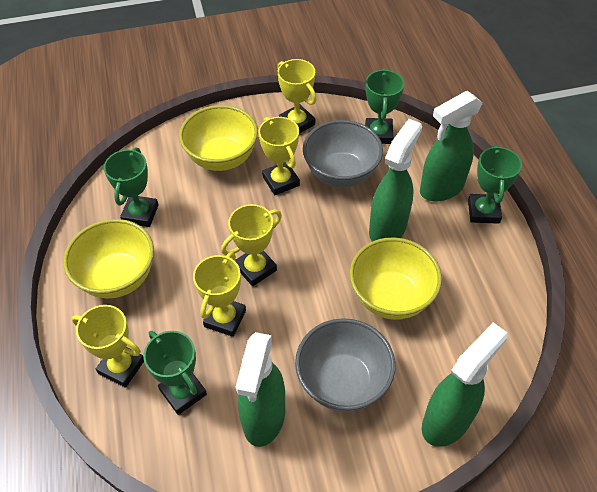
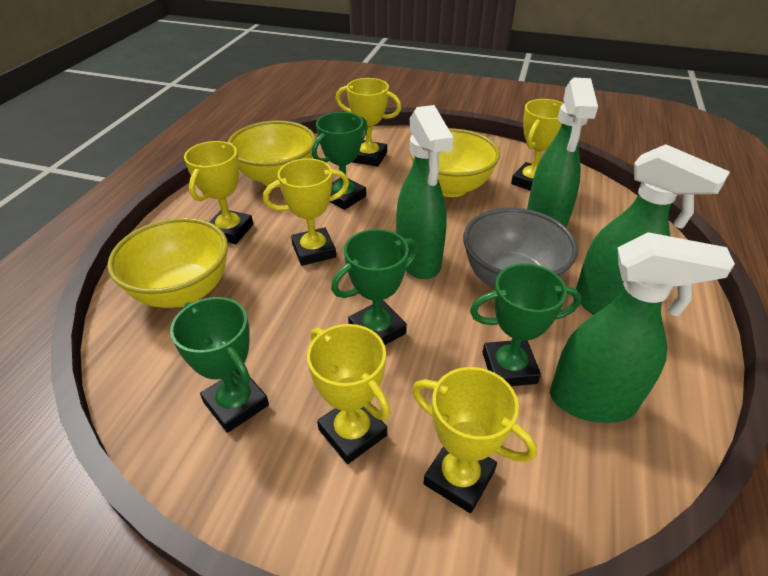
grey bowl: 2 -> 1
yellow trophy: 5 -> 6

